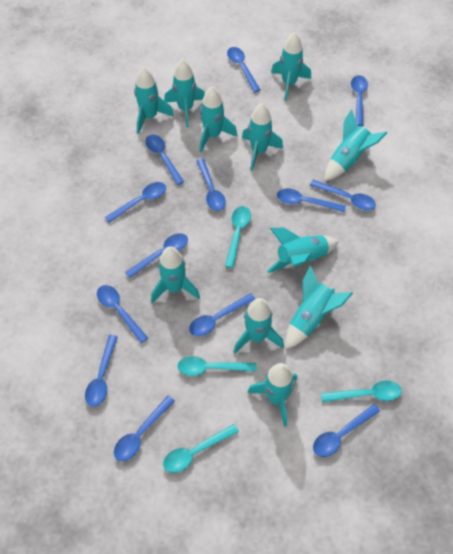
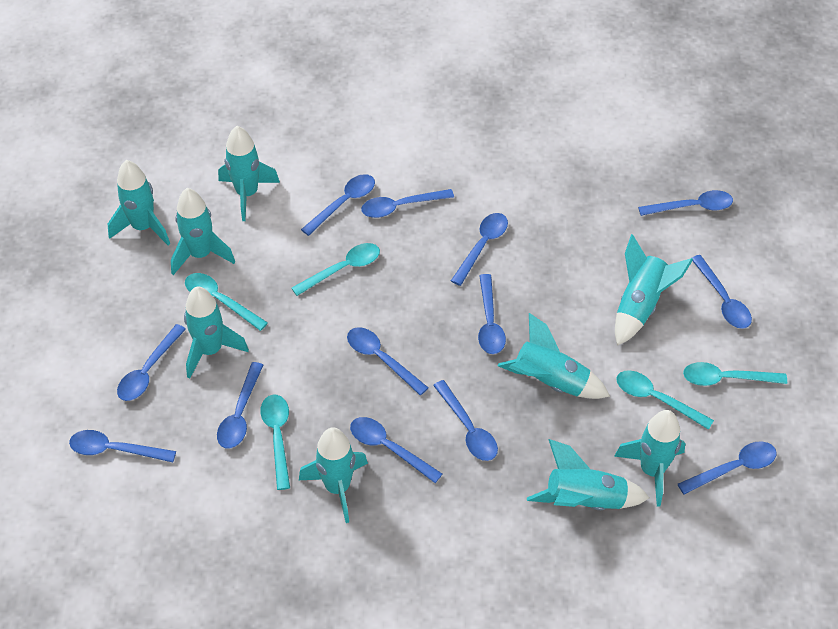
turquoise rocket: 11 -> 9
turquoise spoon: 4 -> 5

